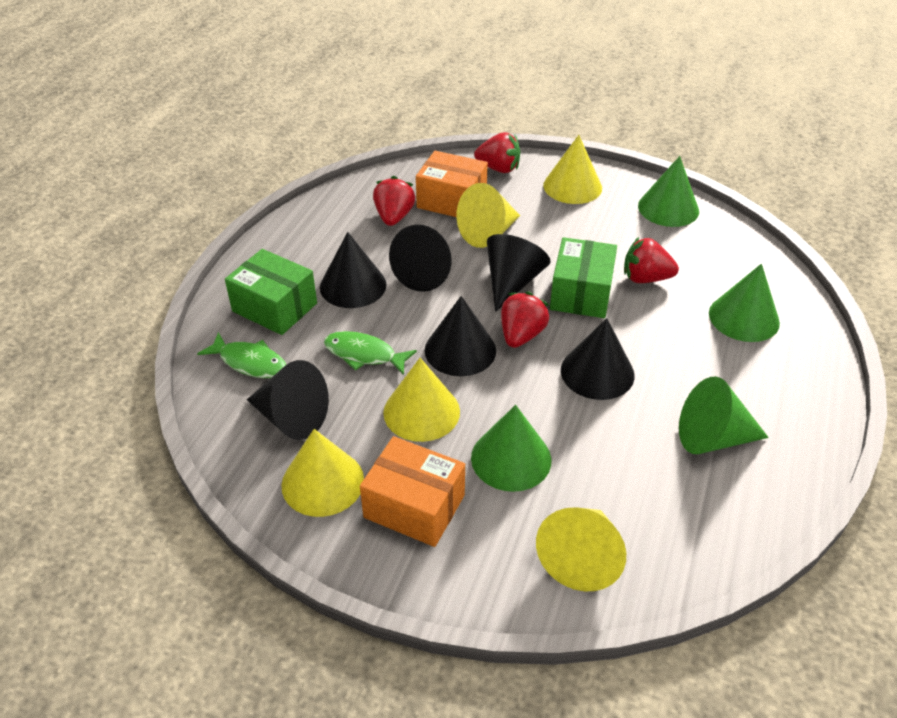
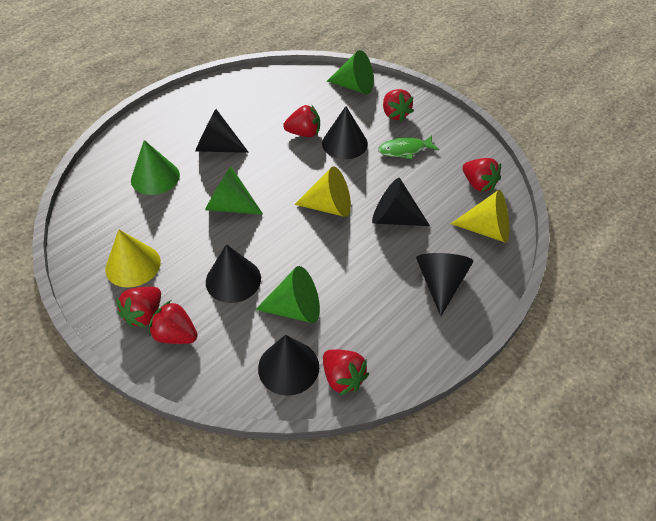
green box: 2 -> 0
green fish: 2 -> 1
orange box: 2 -> 0
red strawberry: 4 -> 6
yellow cone: 5 -> 3

